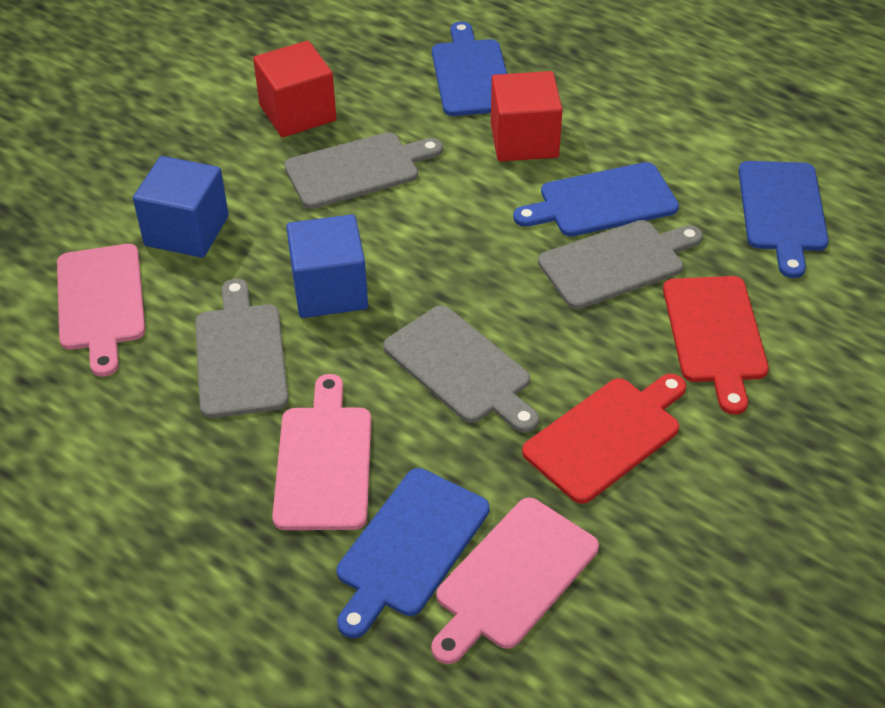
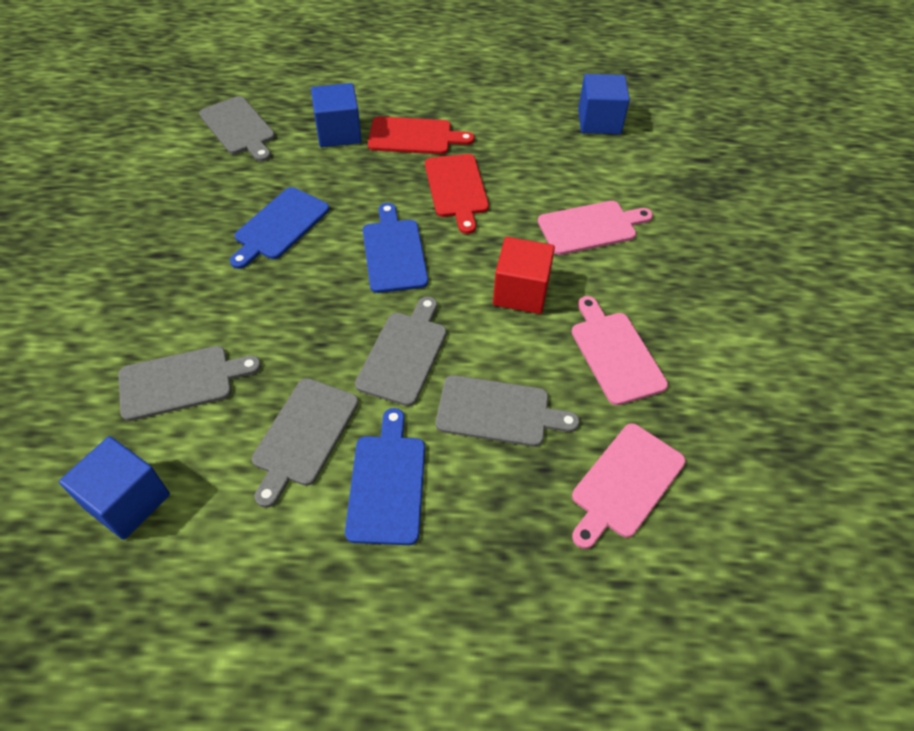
blue cube: 2 -> 3
blue cutting board: 4 -> 3
grey cutting board: 4 -> 5
red cube: 2 -> 1

